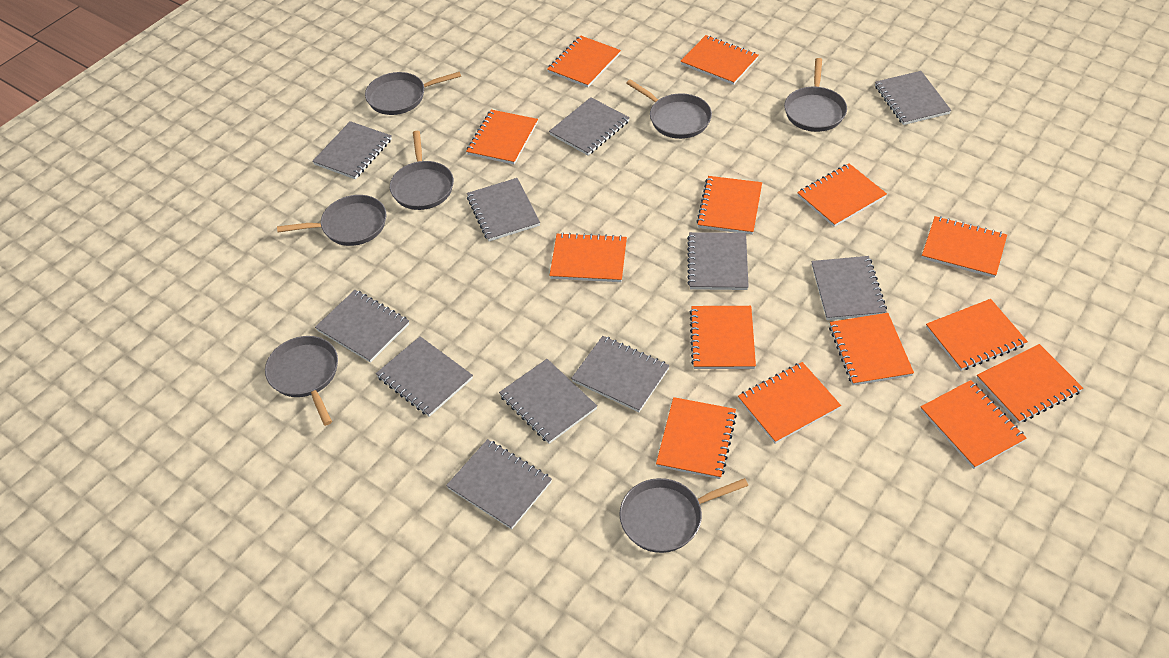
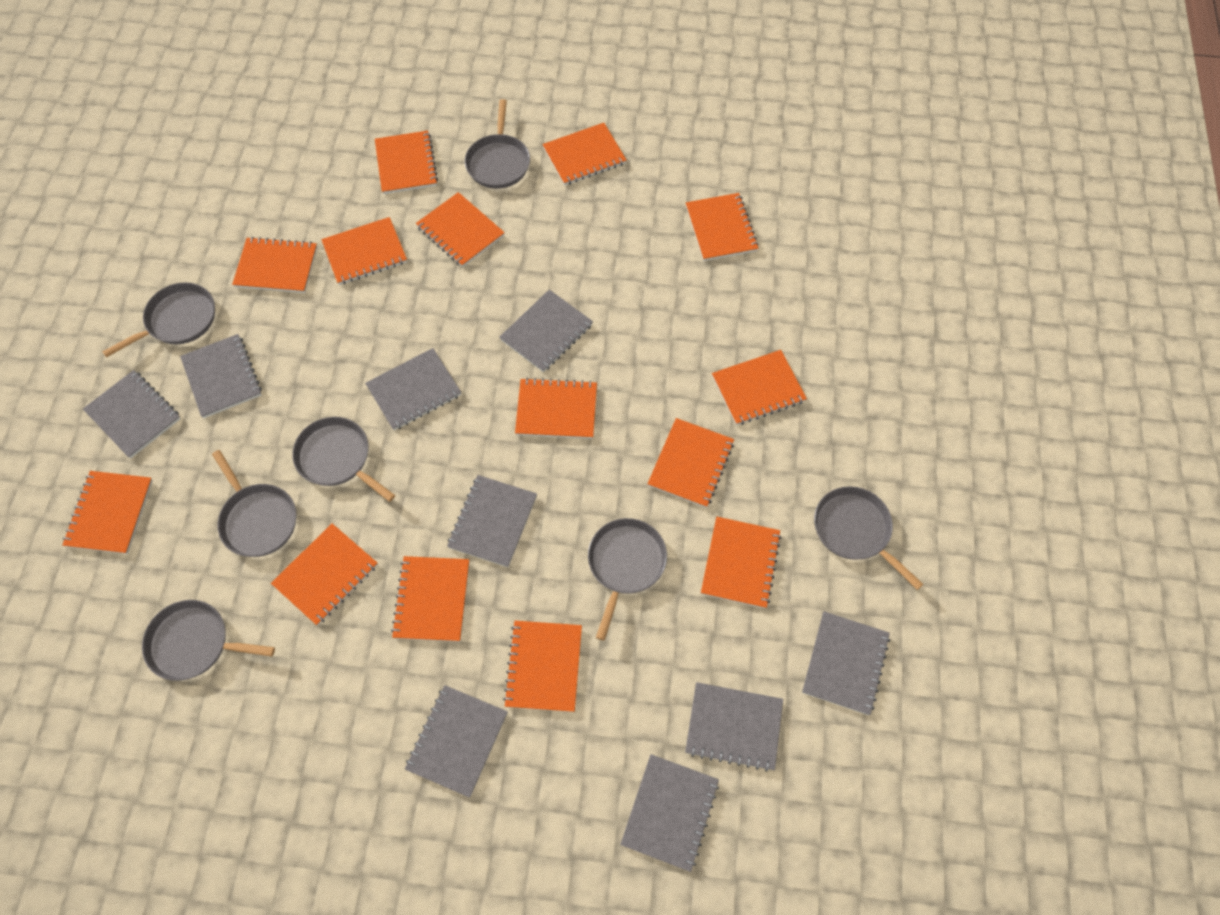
grey notebook: 11 -> 9

